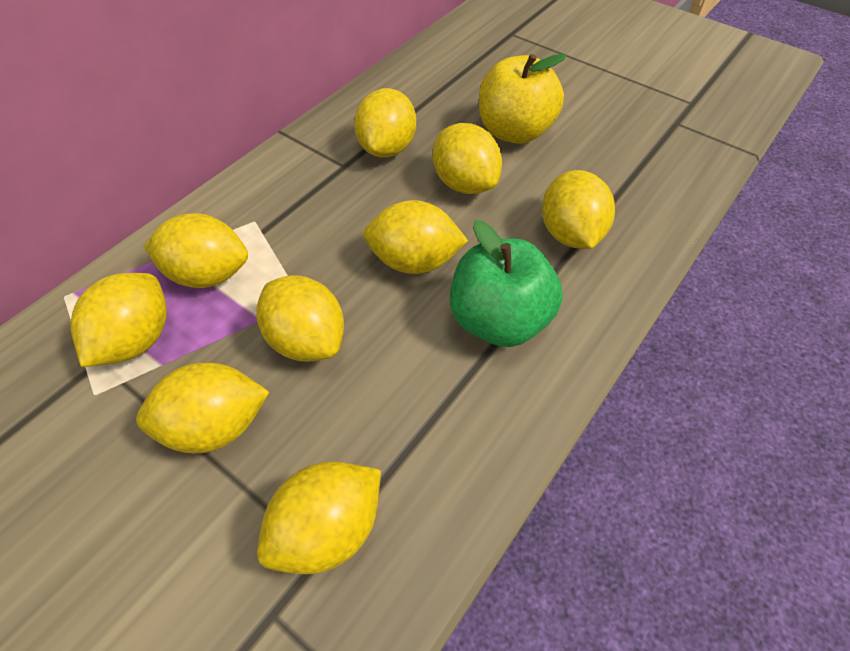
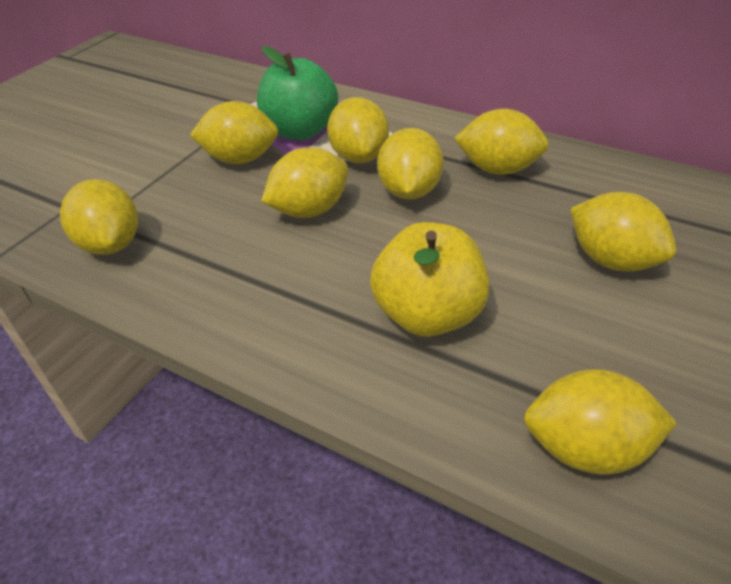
yellow lemon: 9 -> 8

